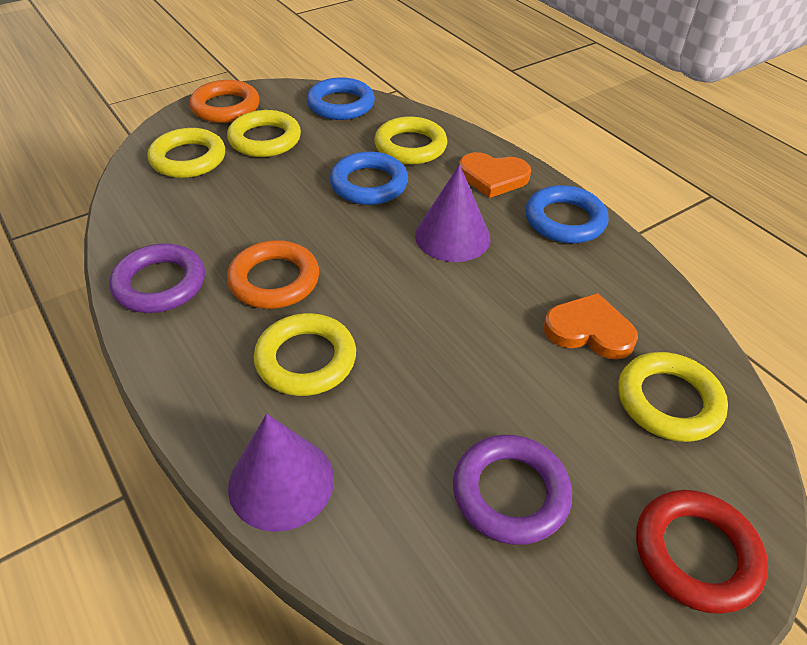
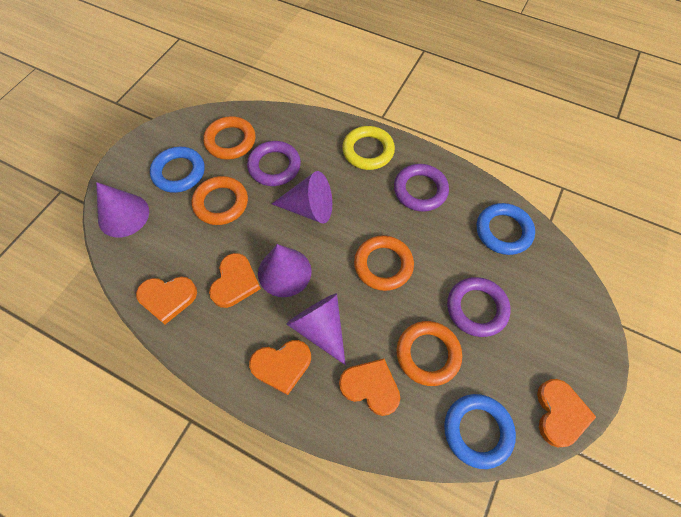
orange heart: 2 -> 5
orange ring: 2 -> 4
purple cone: 2 -> 4
purple ring: 2 -> 3
red ring: 1 -> 0
yellow ring: 5 -> 1

